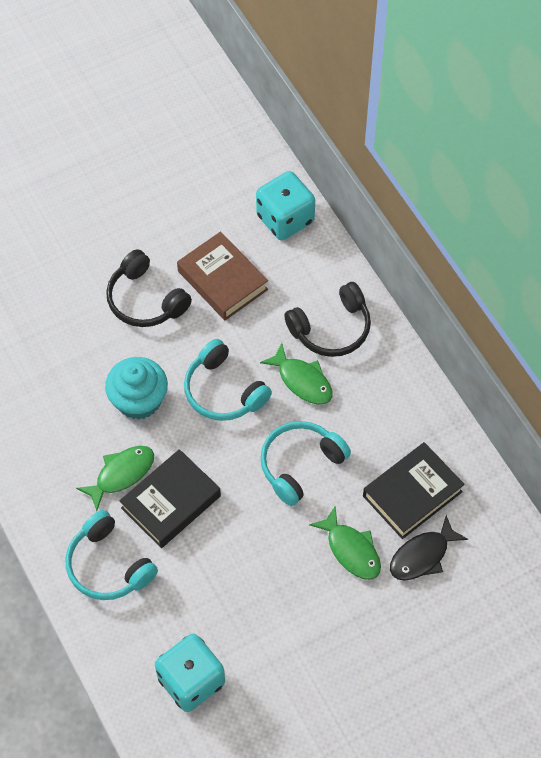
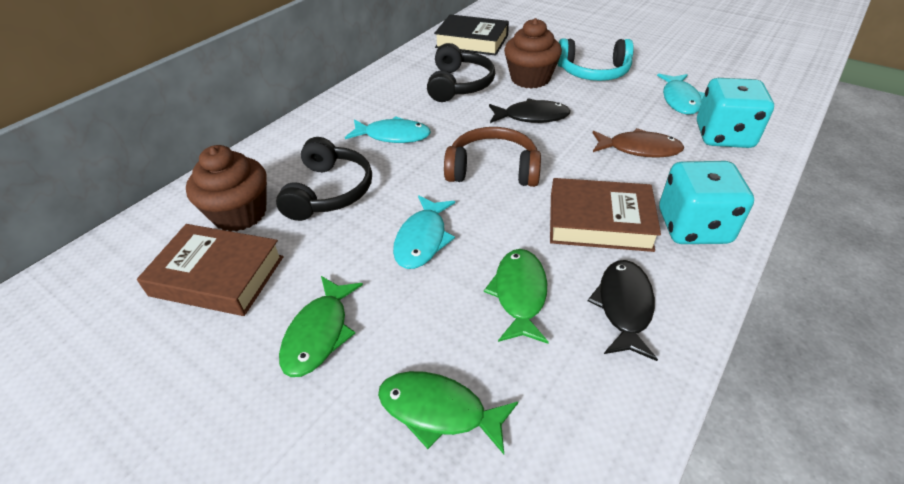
black book: 2 -> 1
black fish: 1 -> 2
brown book: 1 -> 2
brown cupcake: 0 -> 2
brown fish: 0 -> 1
brown headphones: 0 -> 1
turquoise cupcake: 1 -> 0
turquoise fish: 0 -> 3
turquoise headphones: 3 -> 1

